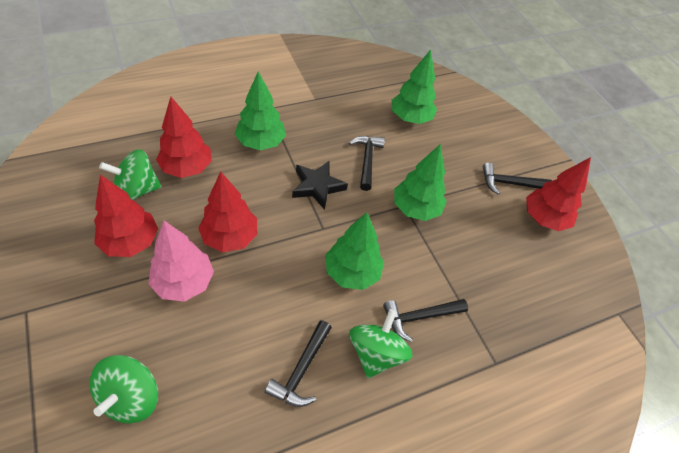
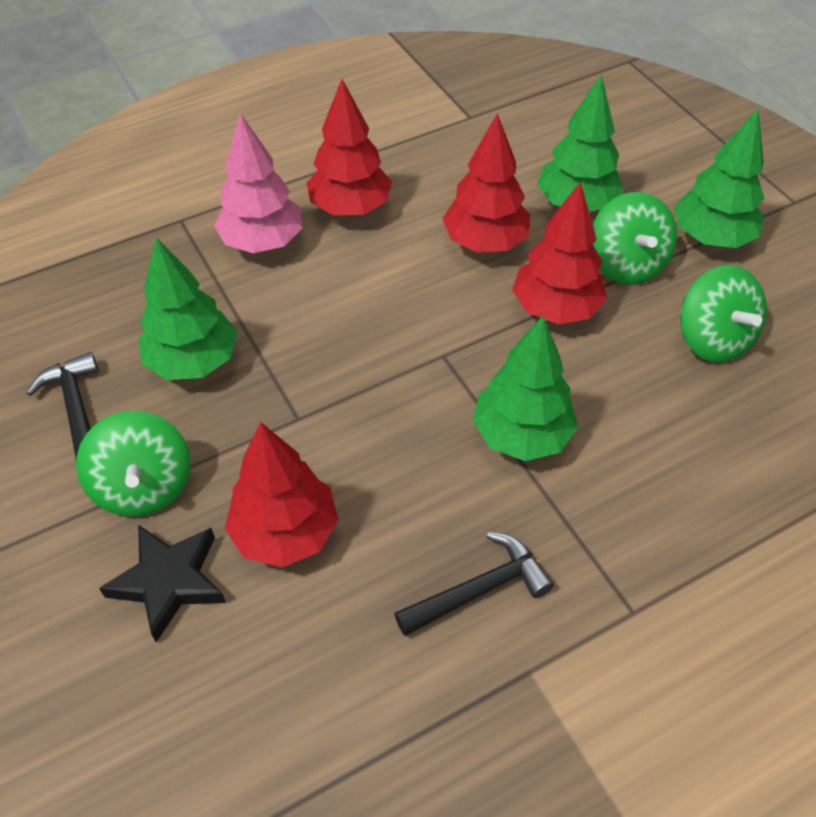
black hammer: 4 -> 2

